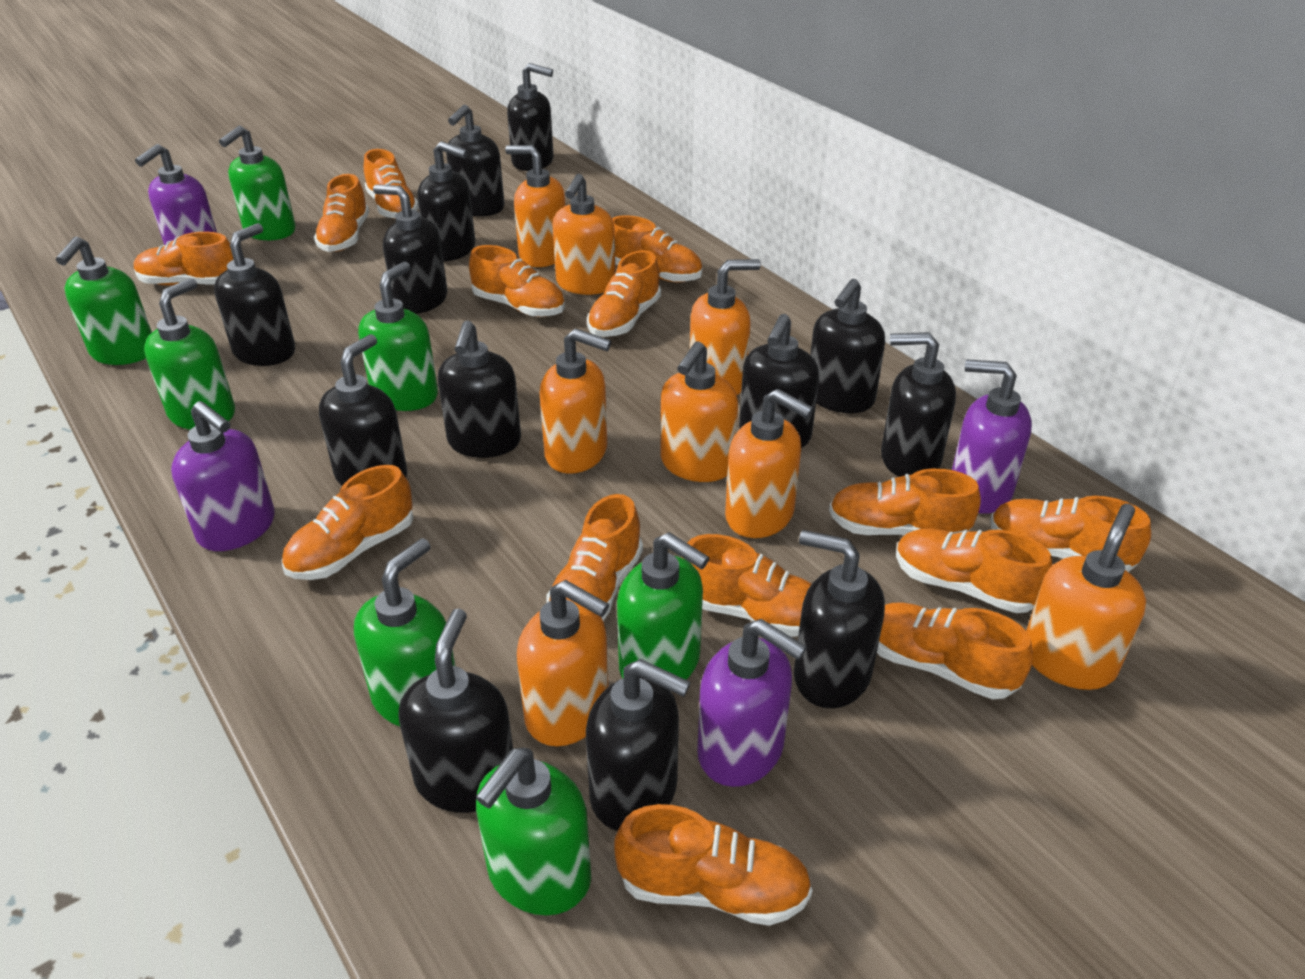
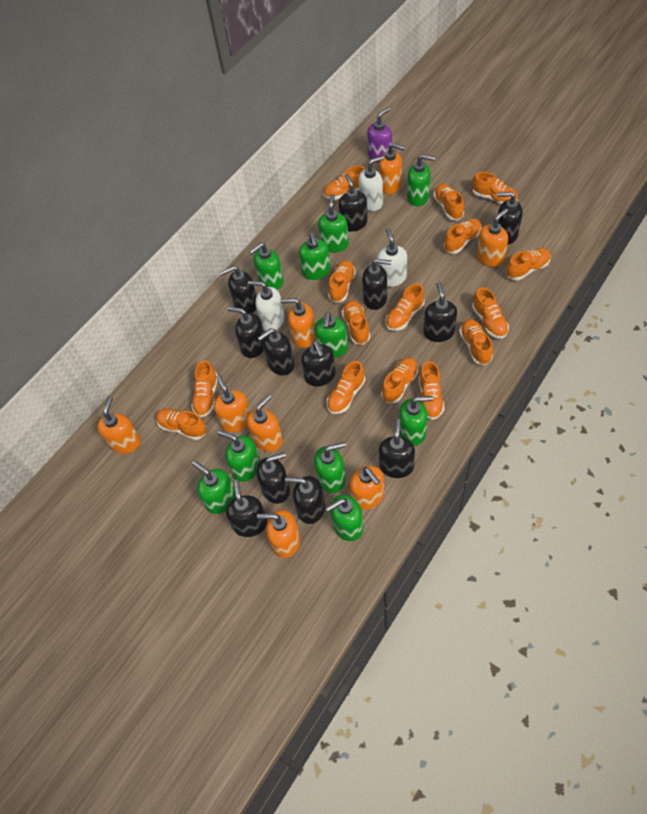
black soap dispenser: 13 -> 12
green soap dispenser: 7 -> 10
orange shoe: 14 -> 15
purple soap dispenser: 4 -> 1
white soap dispenser: 0 -> 3

